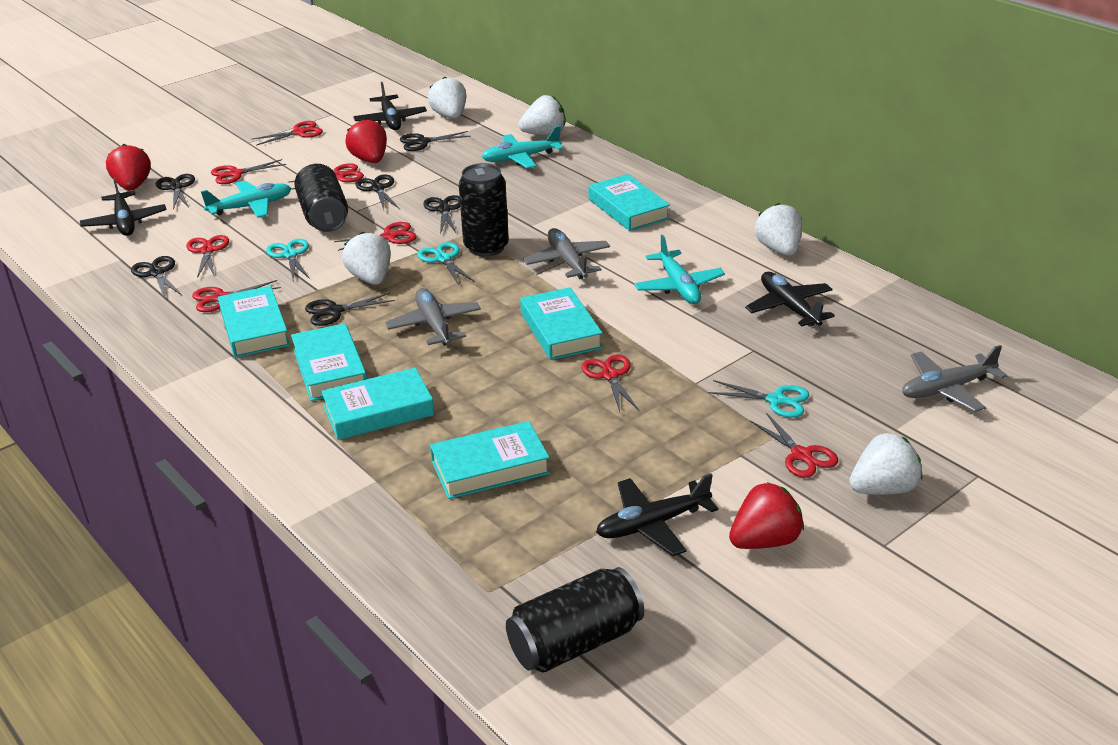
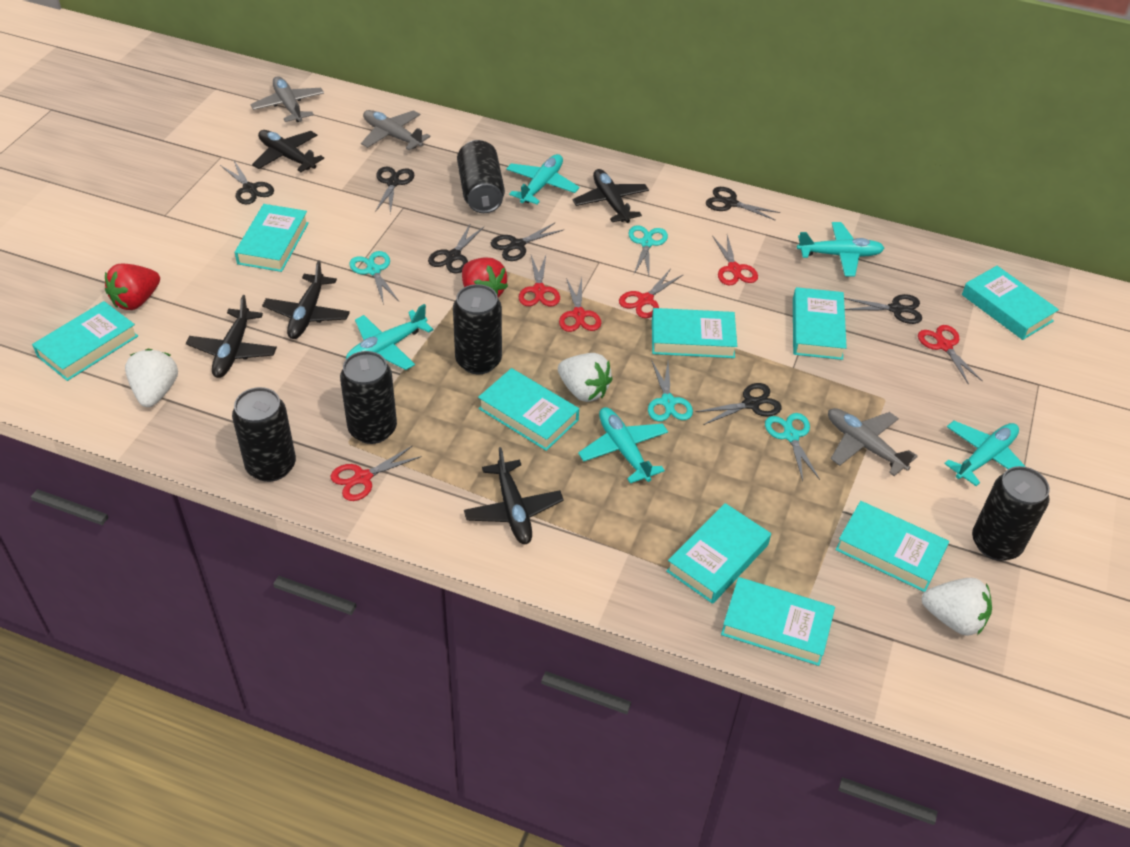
black can: 3 -> 5
black plane: 4 -> 5
black scissors: 6 -> 7
red scissors: 8 -> 6
red strawberry: 3 -> 2
turquoise book: 6 -> 9
turquoise plane: 3 -> 5
turquoise scissors: 3 -> 4
white strawberry: 5 -> 3

